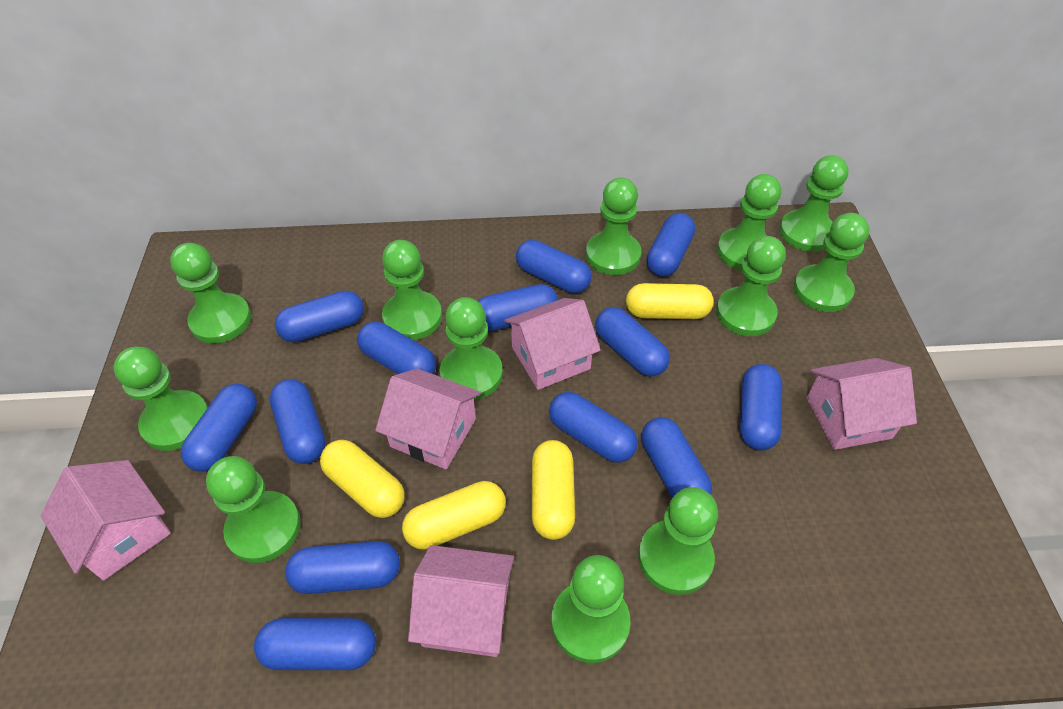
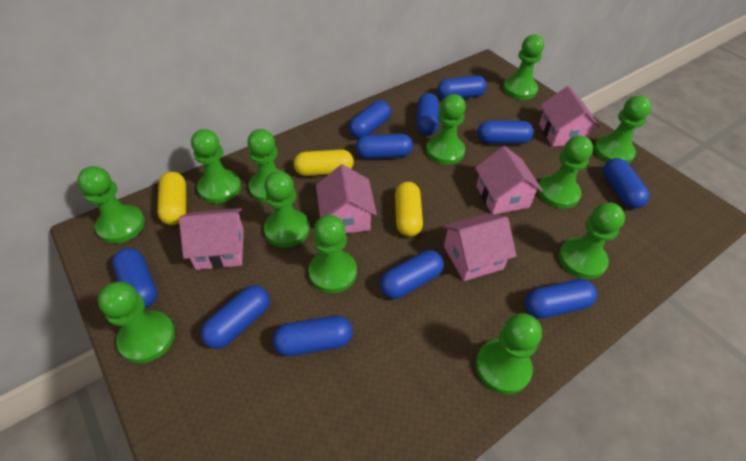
blue capsule: 13 -> 11
yellow capsule: 4 -> 3

